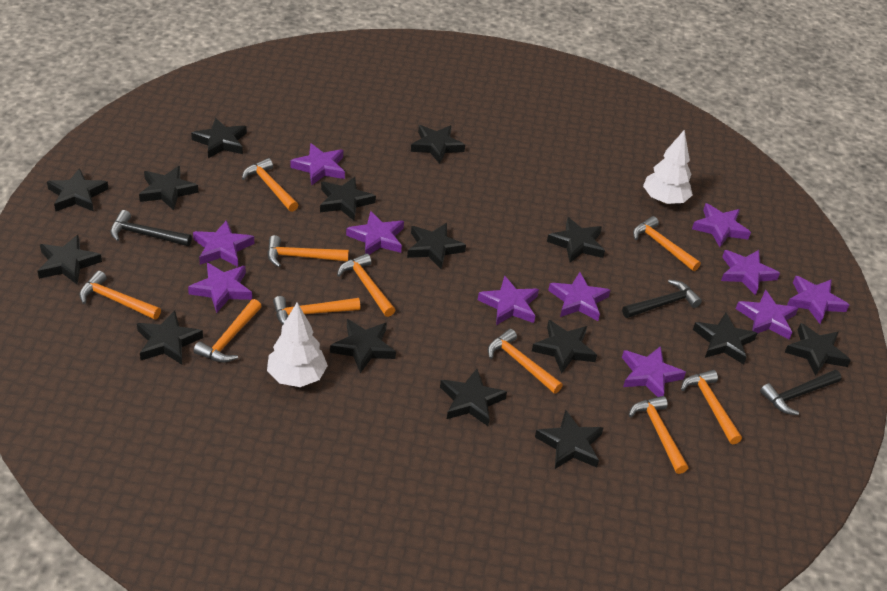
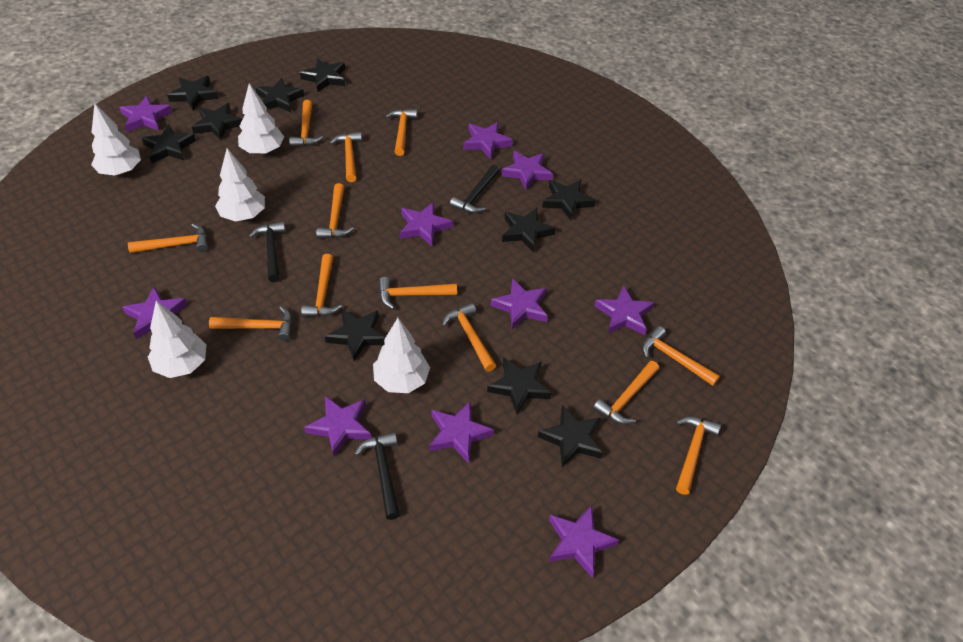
black star: 15 -> 10
orange hammer: 10 -> 12
purple star: 11 -> 10
white tree: 2 -> 5

